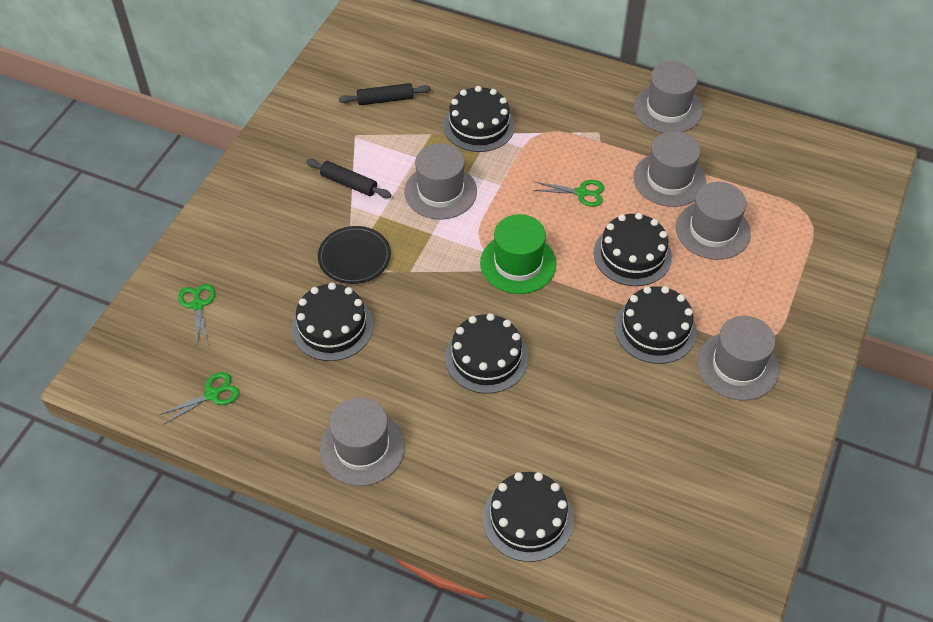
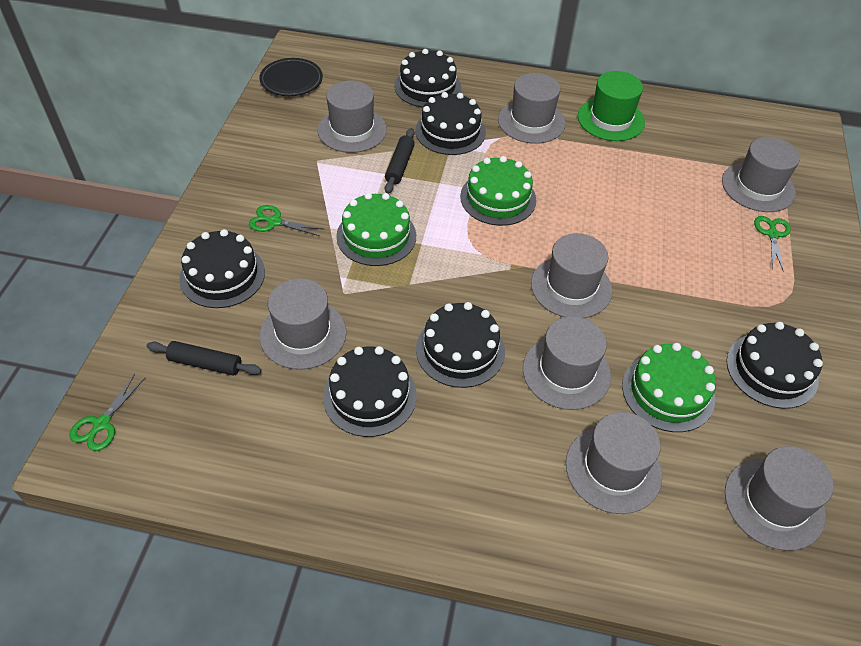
green cake: 0 -> 3
grey hat: 6 -> 8

